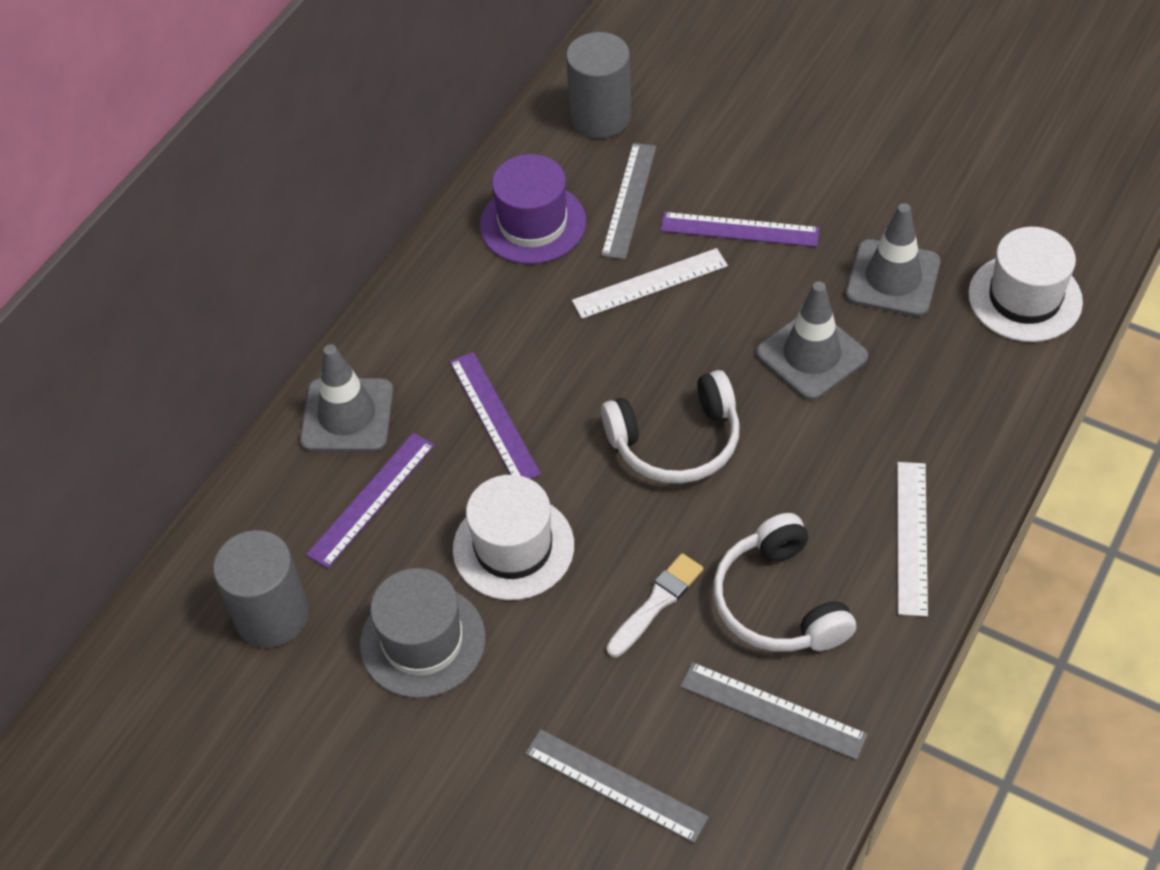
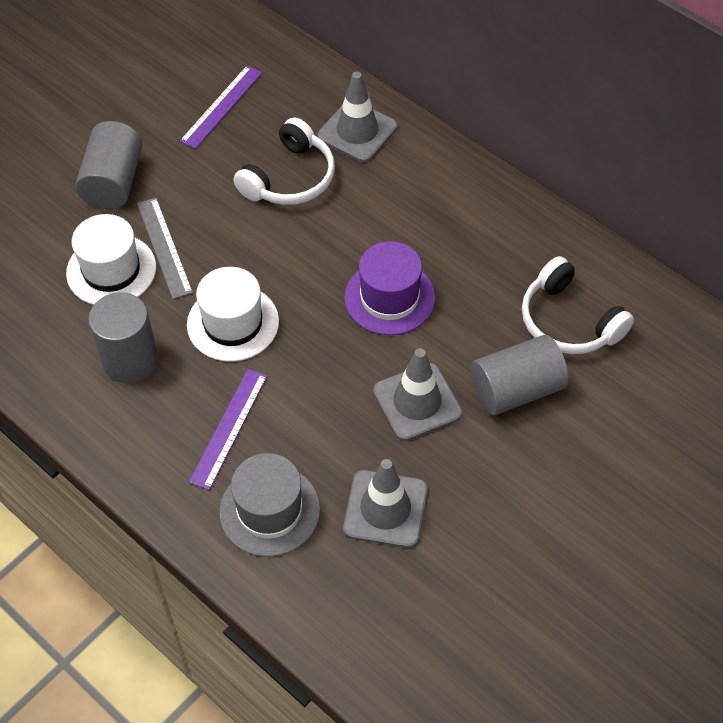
grey cylinder: 2 -> 3
grey ruler: 3 -> 1
purple ruler: 3 -> 2
white brush: 1 -> 0
white ruler: 2 -> 0

